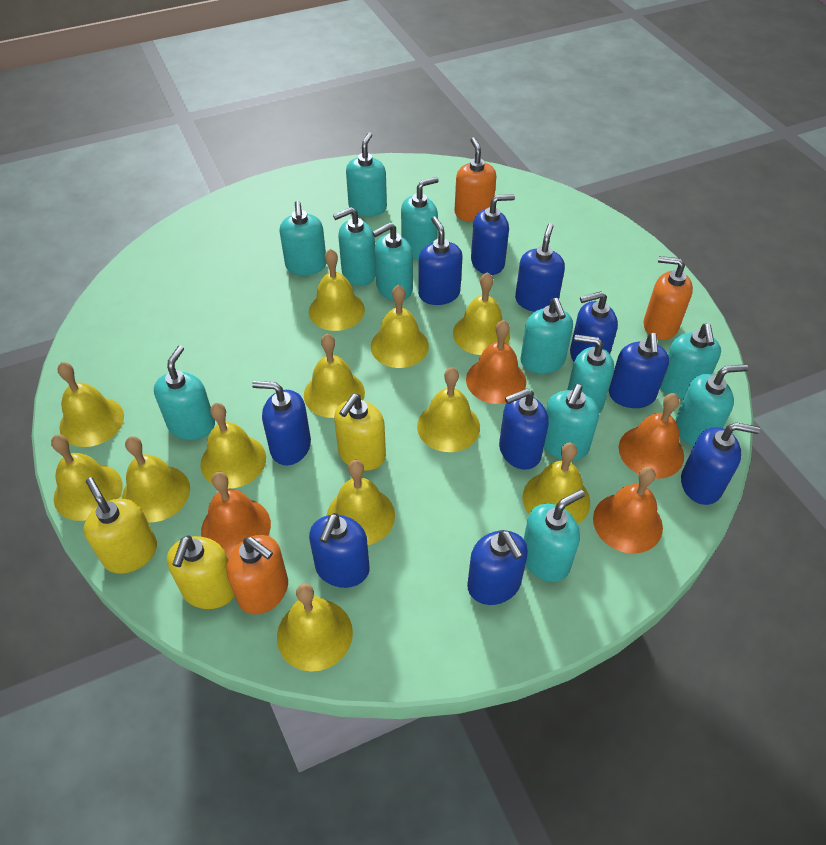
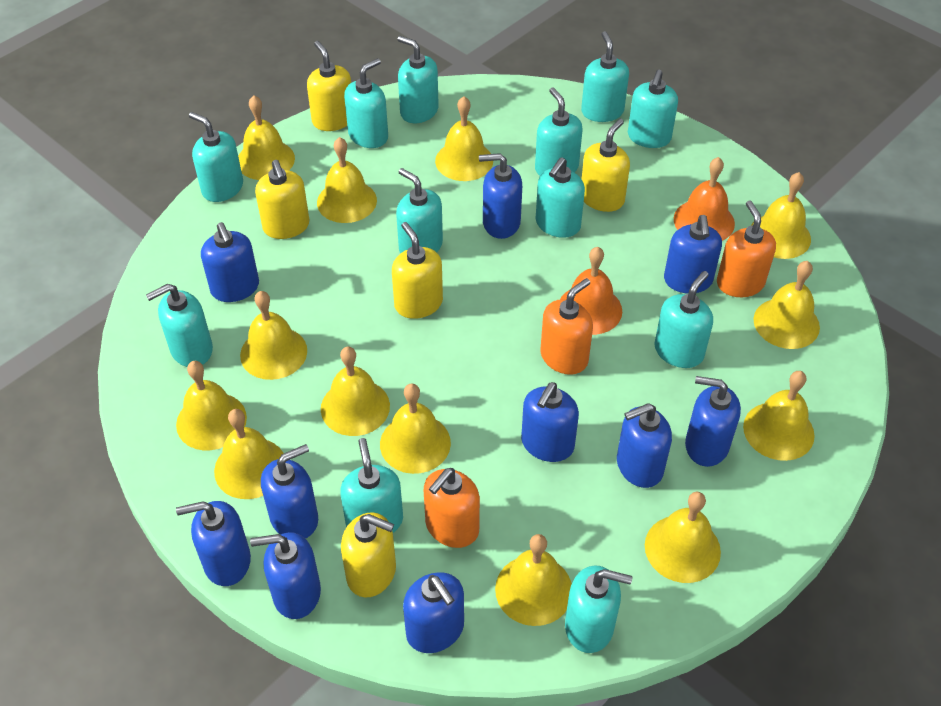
orange bell: 4 -> 2
yellow bell: 12 -> 13
yellow soap dispenser: 3 -> 5

